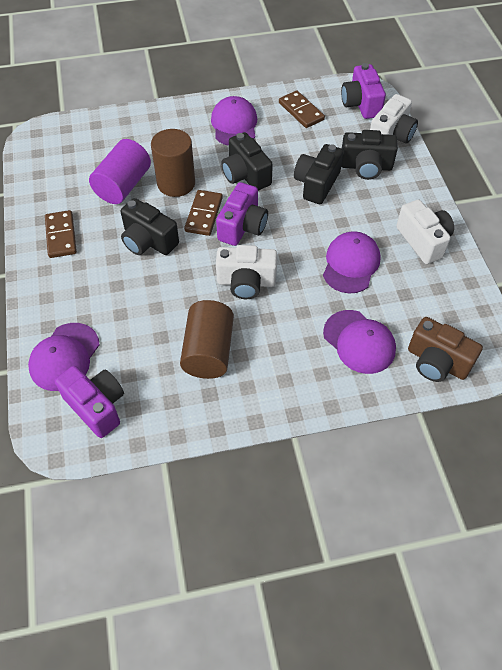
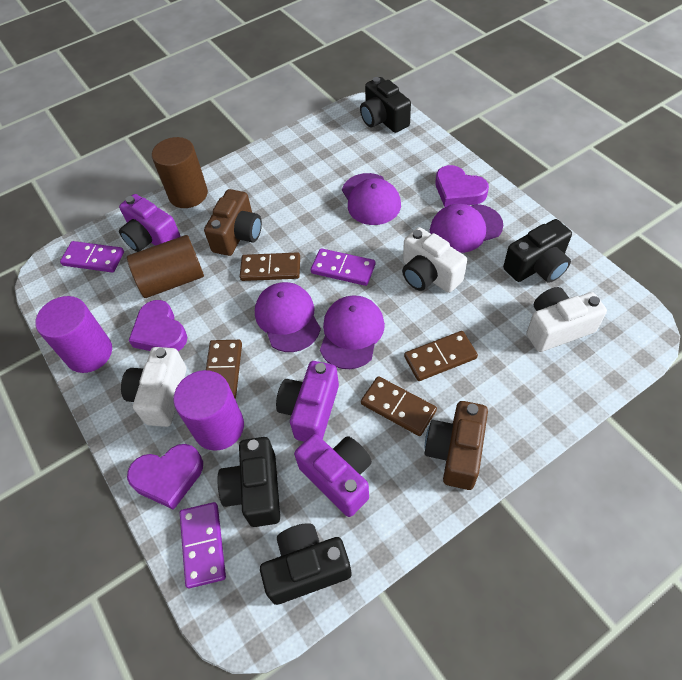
brown camera: 1 -> 2
brown domino: 3 -> 4
purple cylinder: 1 -> 2
purple domino: 0 -> 3
purple heart: 0 -> 3

